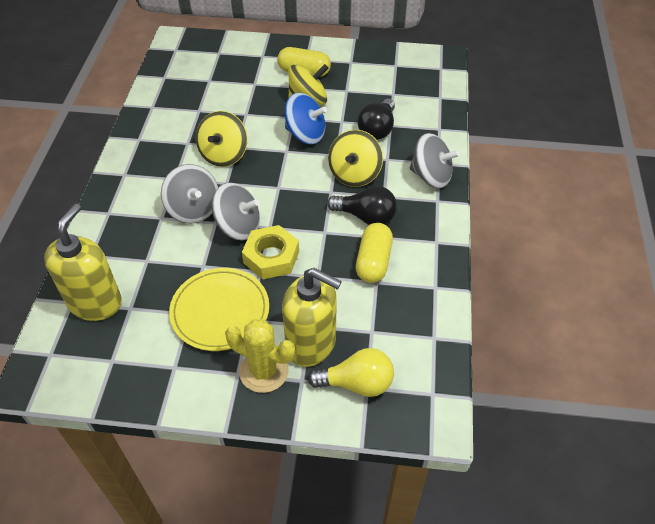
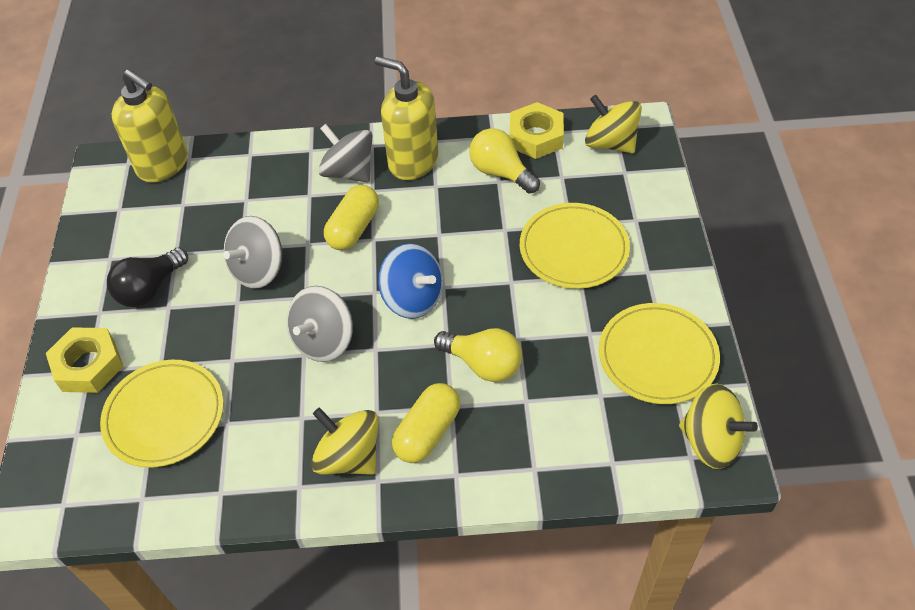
black light bulb: 2 -> 1
yellow cactus: 1 -> 0
yellow light bulb: 1 -> 2
yellow nut: 1 -> 2
yellow plate: 1 -> 3

